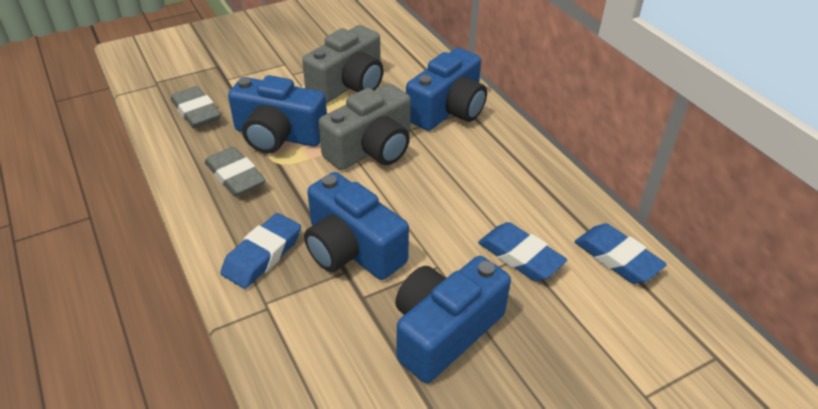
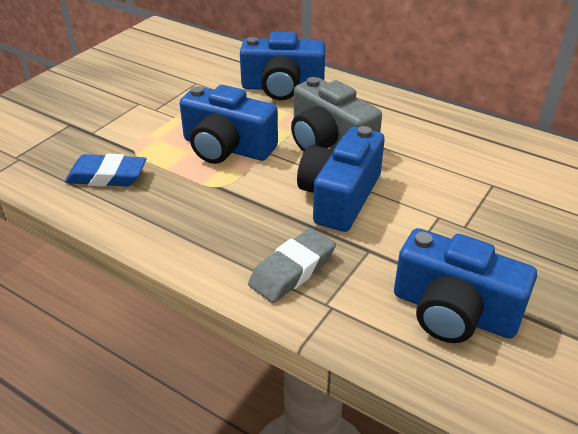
blue eraser: 3 -> 1
grey camera: 2 -> 1
grey eraser: 2 -> 1

